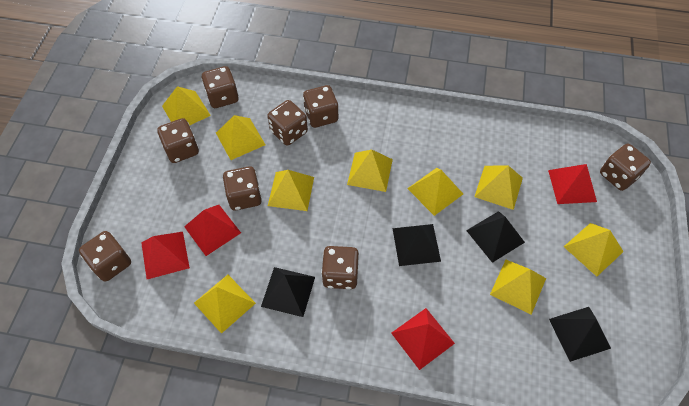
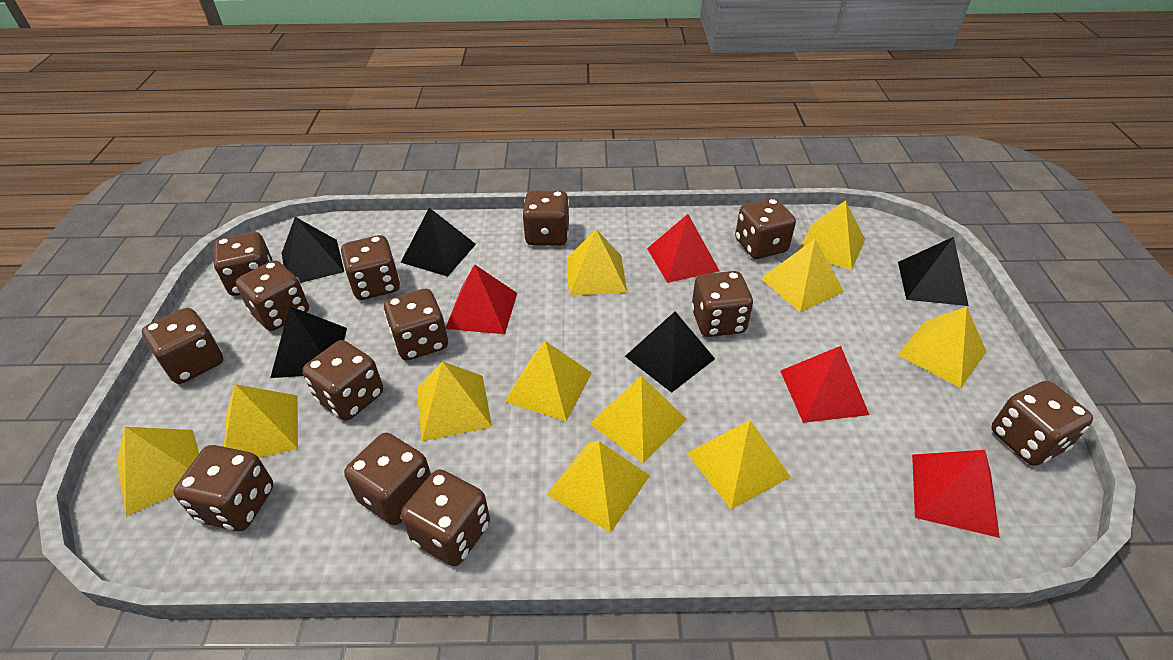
black pyramid: 4 -> 5
brown dice: 8 -> 13
yellow pyramid: 9 -> 11

